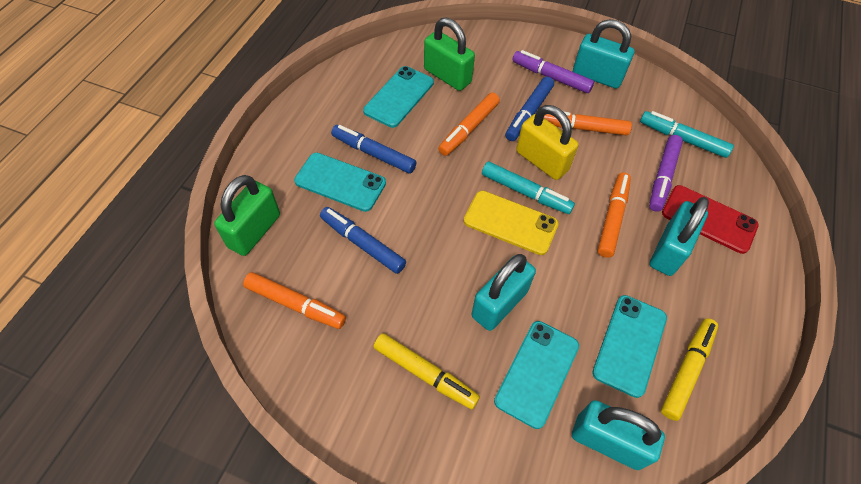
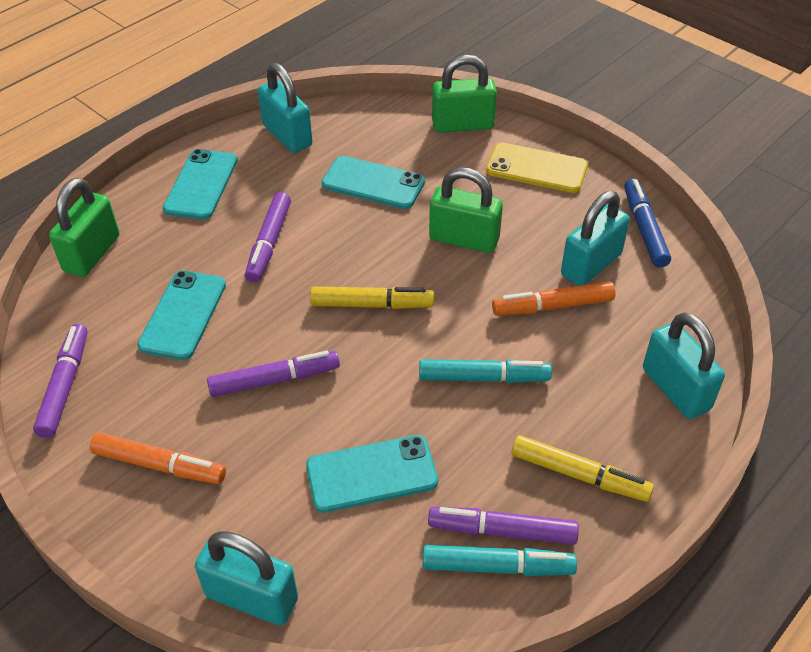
blue marker: 3 -> 1
green padlock: 2 -> 3
orange marker: 4 -> 2
purple marker: 2 -> 4
red phone: 1 -> 0
yellow padlock: 1 -> 0

